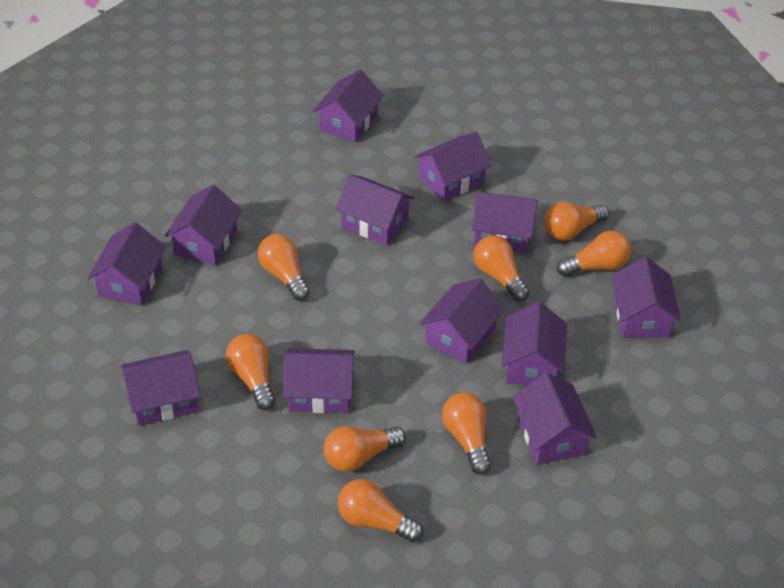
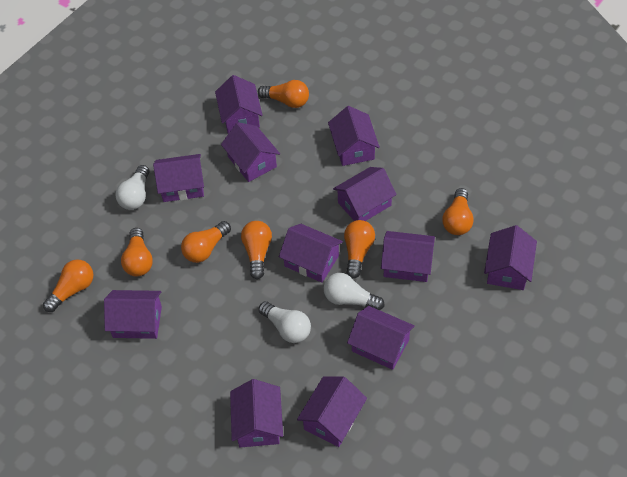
orange light bulb: 8 -> 7
white light bulb: 0 -> 3

